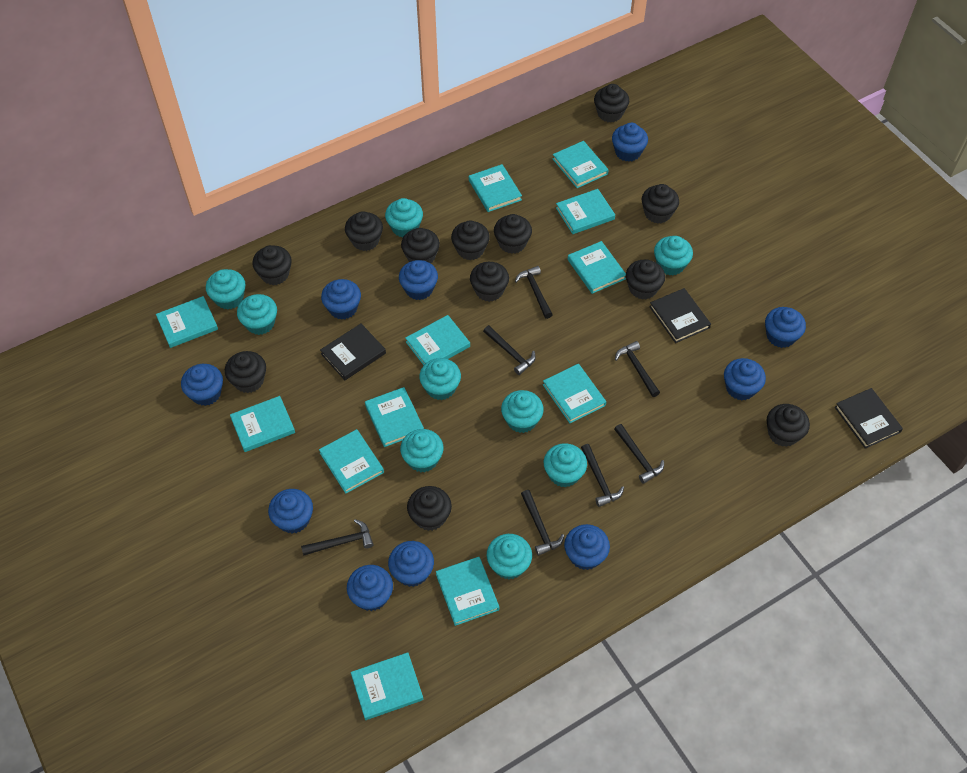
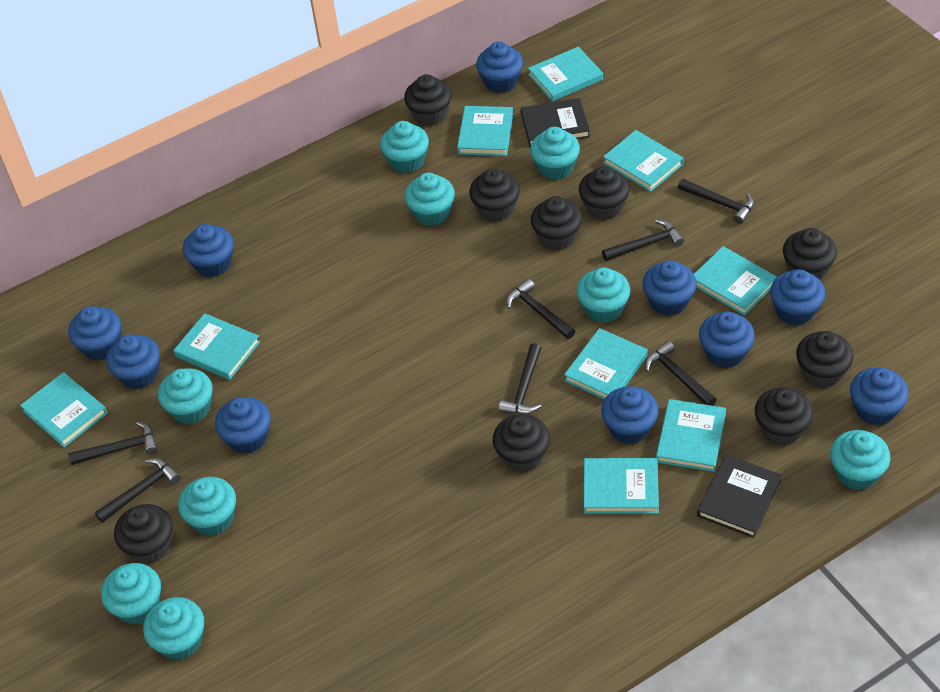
black book: 3 -> 2
black cupcake: 12 -> 9
turquoise book: 12 -> 9

